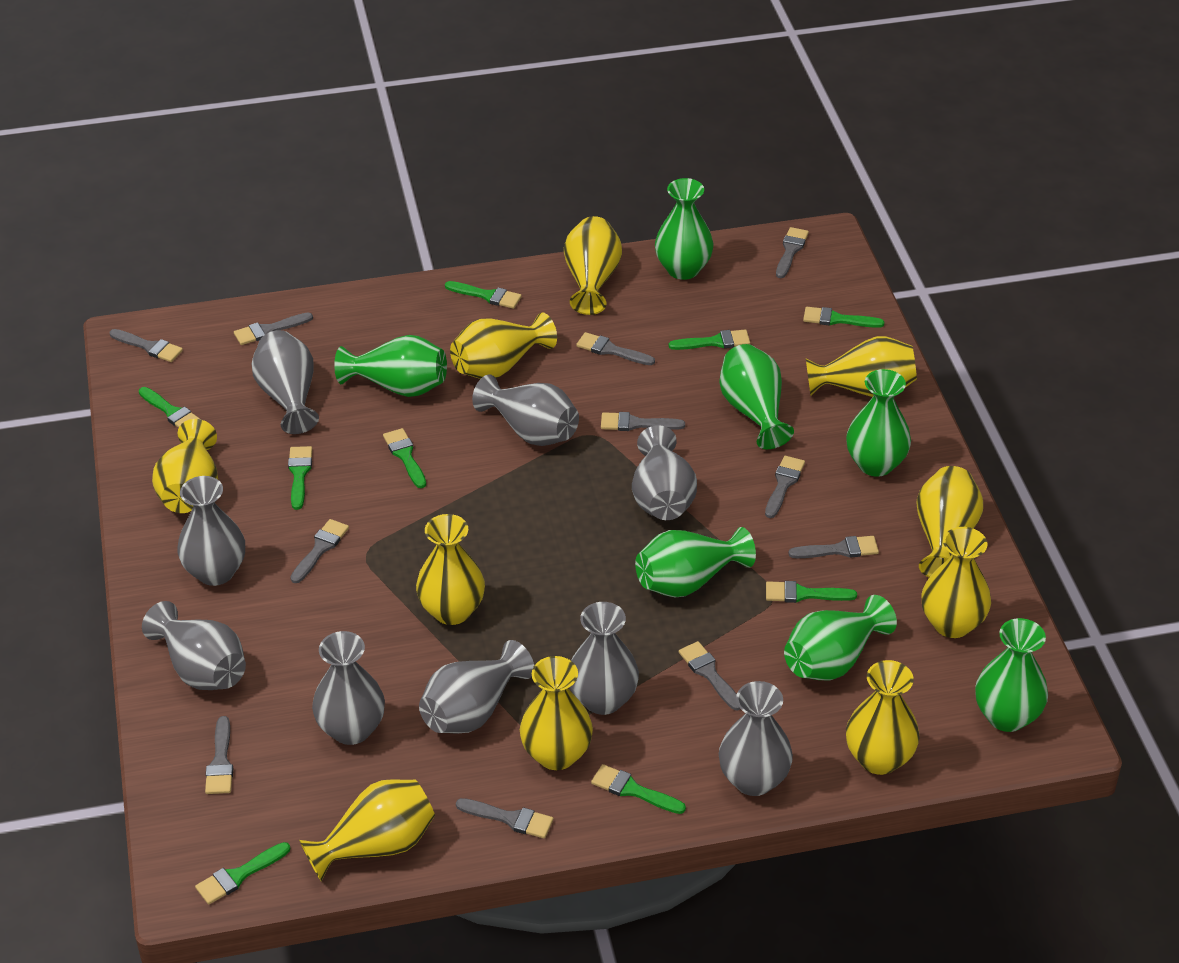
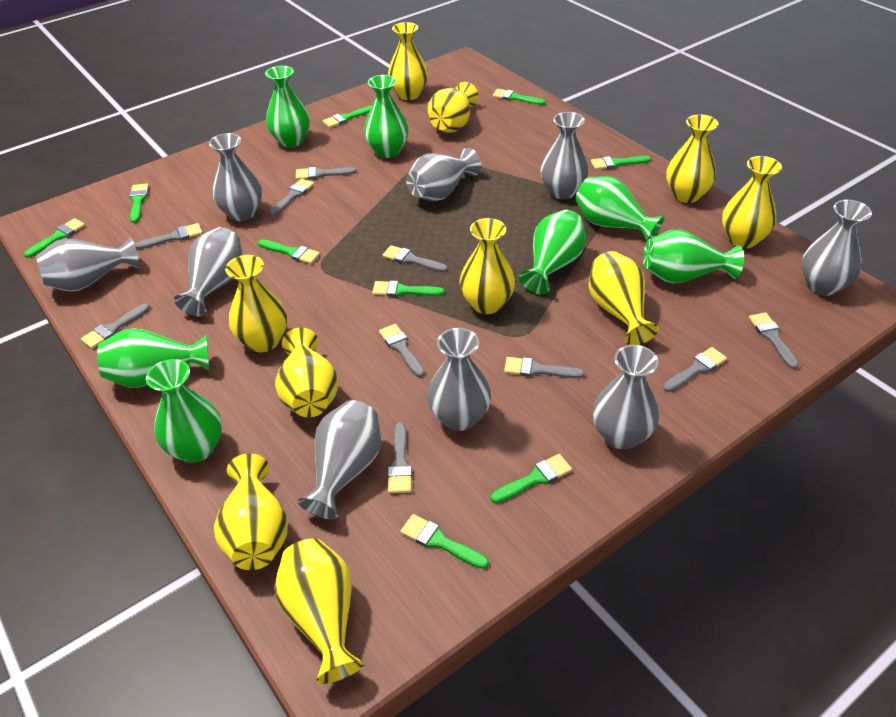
grey brush: 11 -> 10

